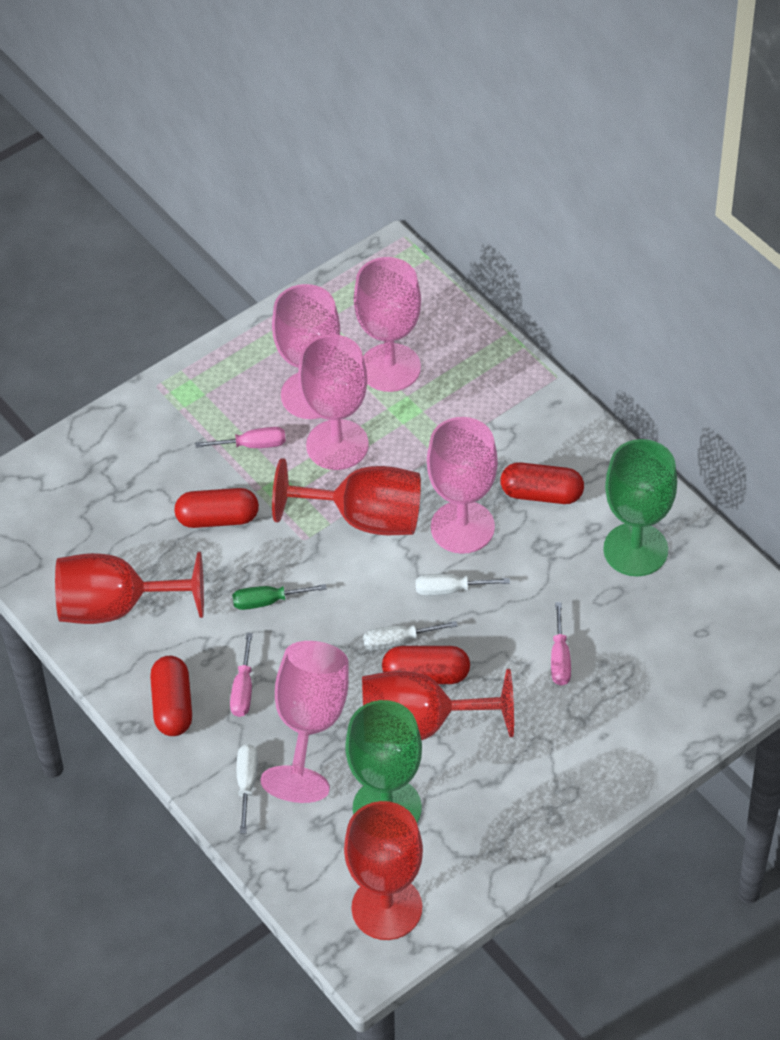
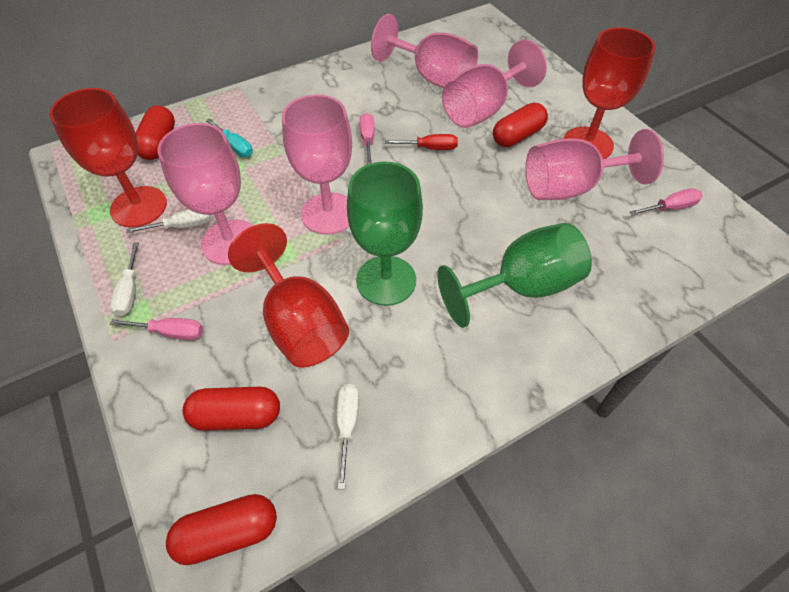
green screwdriver: 1 -> 0
red goblet: 4 -> 3
red screwdriver: 0 -> 1
turquoise screwdriver: 0 -> 1

